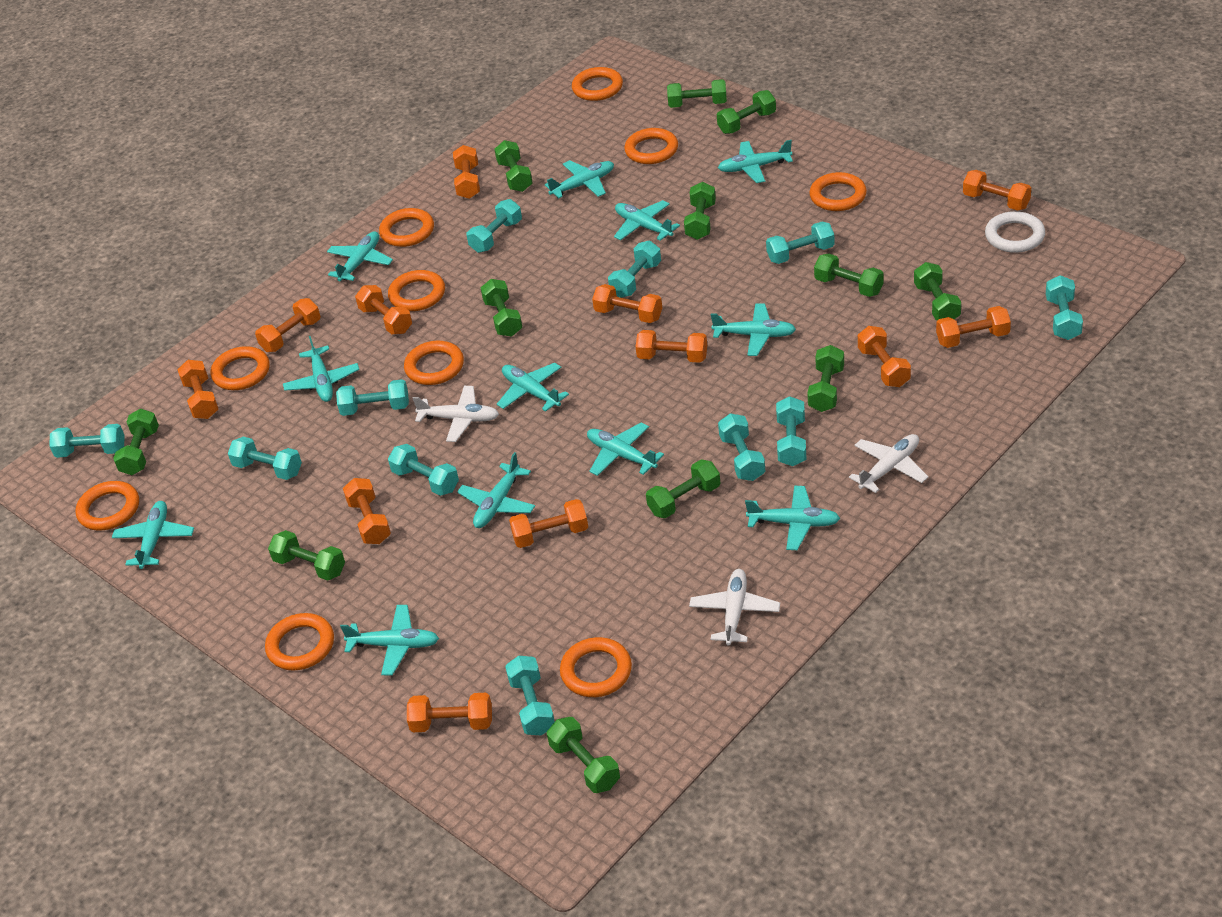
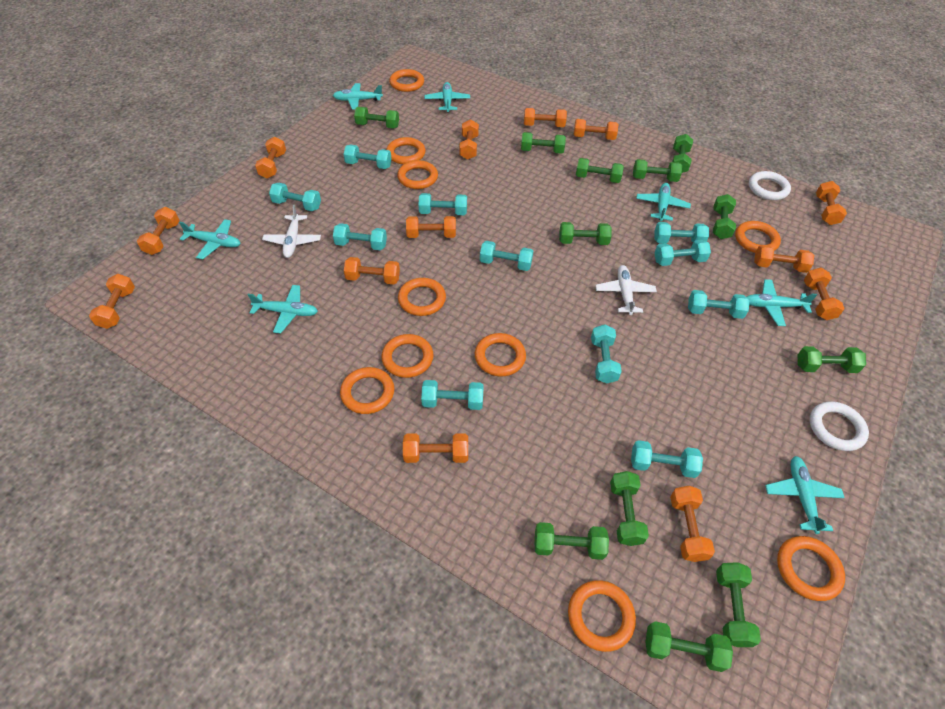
orange dumbbell: 12 -> 13
turquoise plane: 12 -> 7
white plane: 3 -> 2
white ring: 1 -> 2

